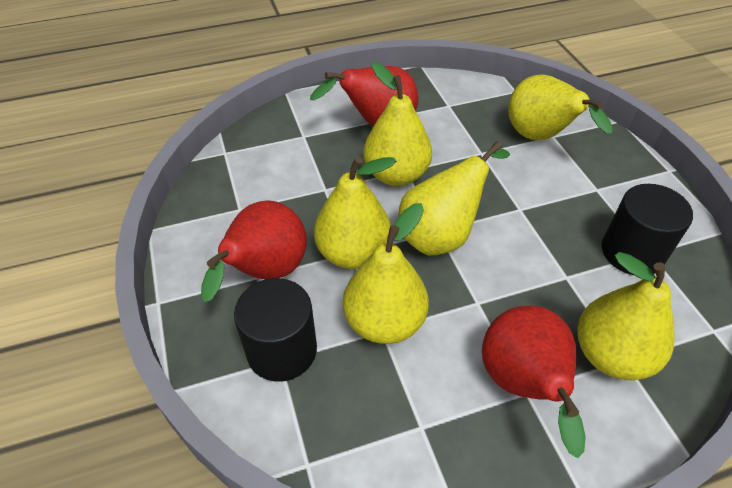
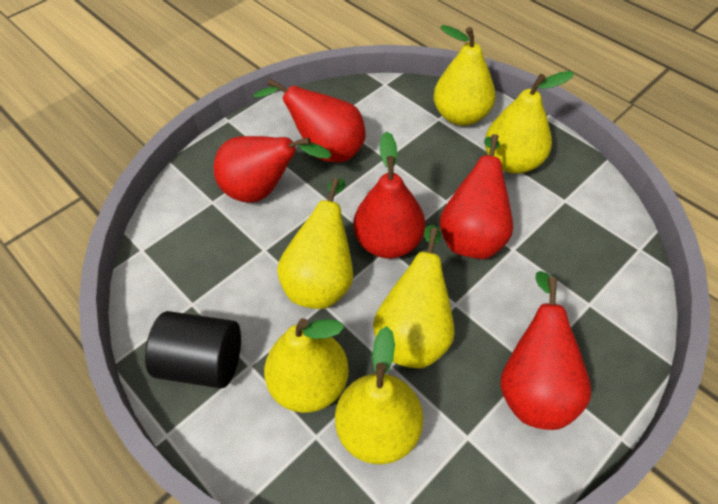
black cylinder: 2 -> 1
red pear: 3 -> 5

